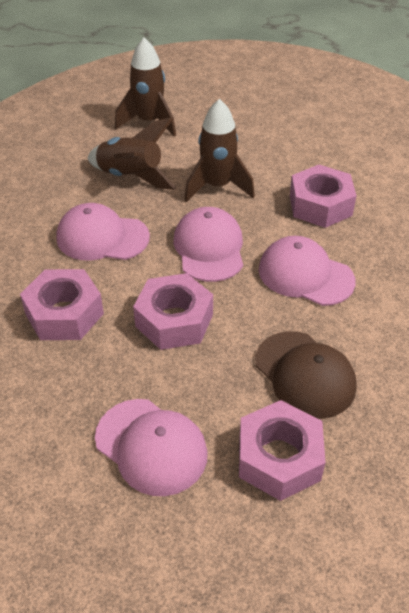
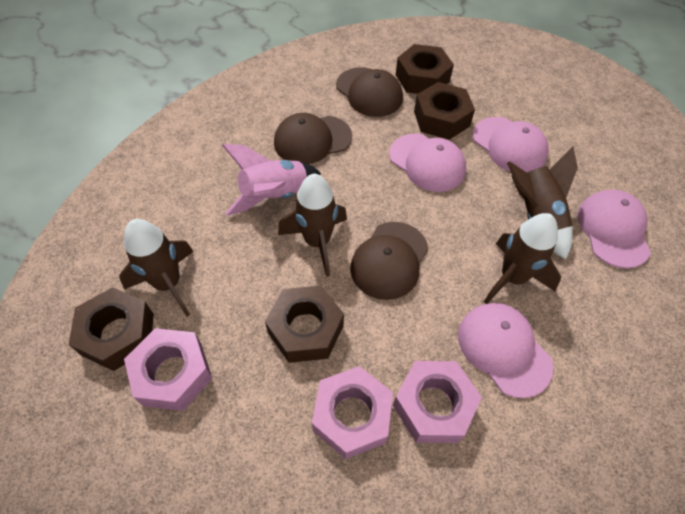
brown cap: 1 -> 3
brown nut: 0 -> 4
brown rocket: 3 -> 4
pink nut: 4 -> 3
pink rocket: 0 -> 1

